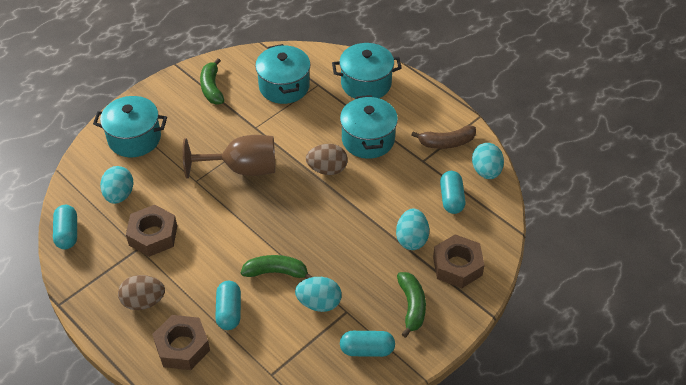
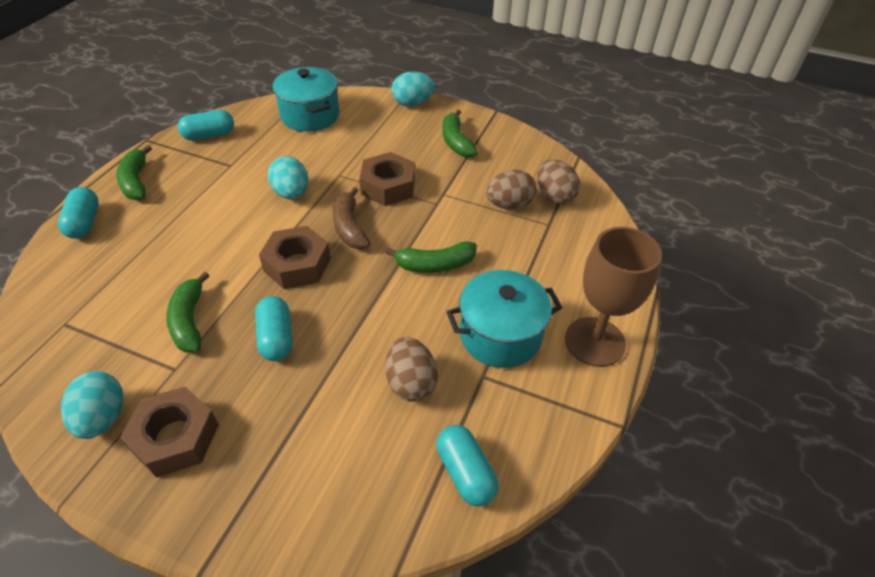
brown egg: 2 -> 3
green banana: 3 -> 4
turquoise egg: 4 -> 3
turquoise pot: 4 -> 2

